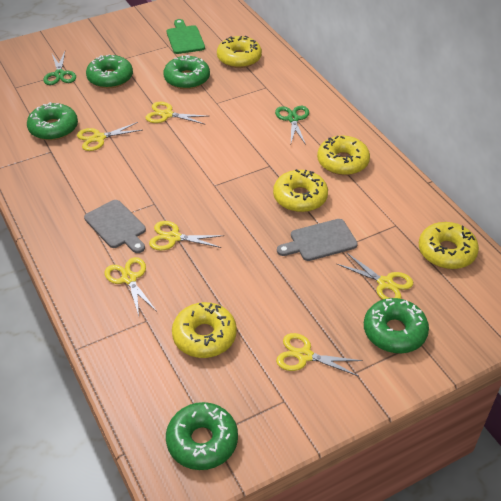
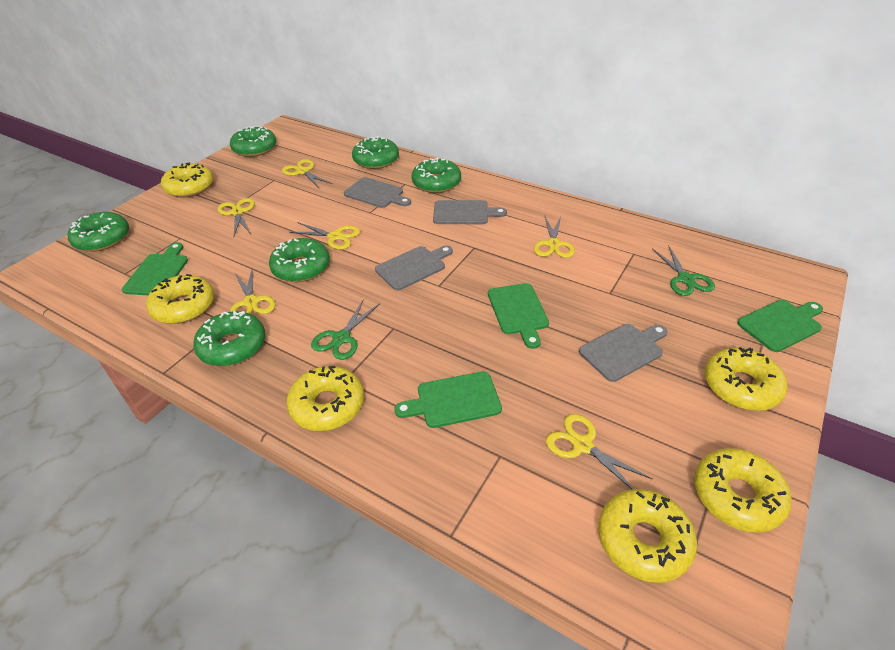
green cutting board: 1 -> 4
green donut: 5 -> 6
grey cutting board: 2 -> 4
yellow donut: 5 -> 6

